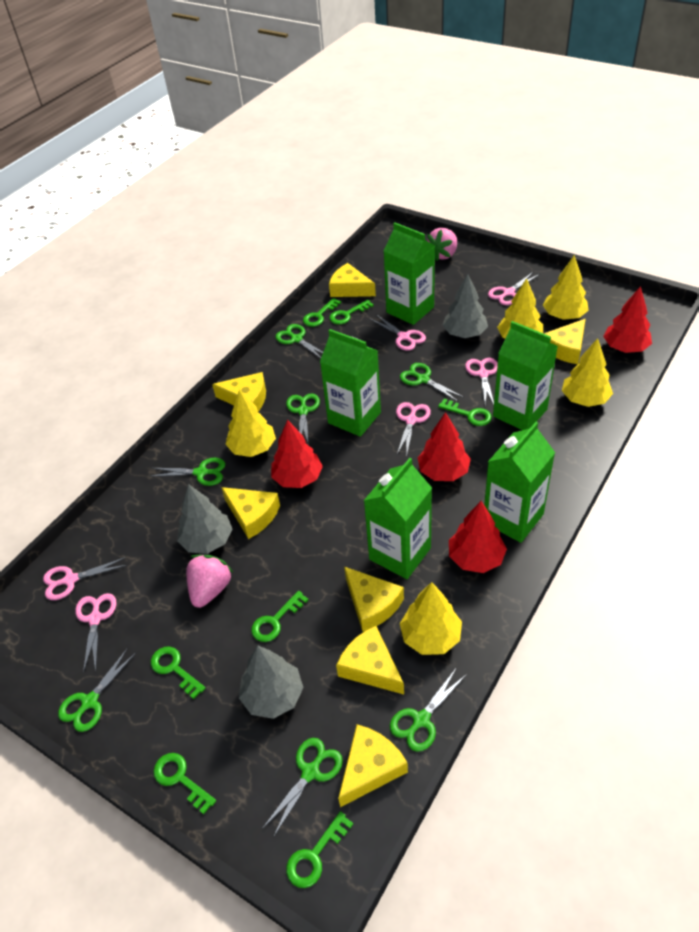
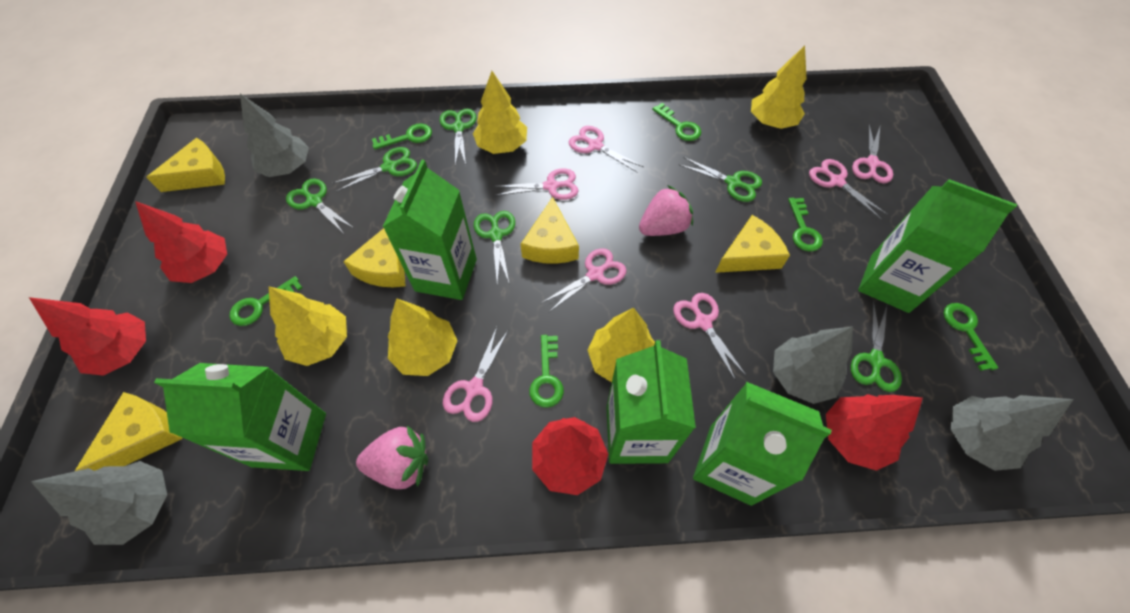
green key: 7 -> 6
green scissors: 7 -> 6
grey tree: 3 -> 4
pink scissors: 6 -> 7
yellow cheese: 7 -> 5

